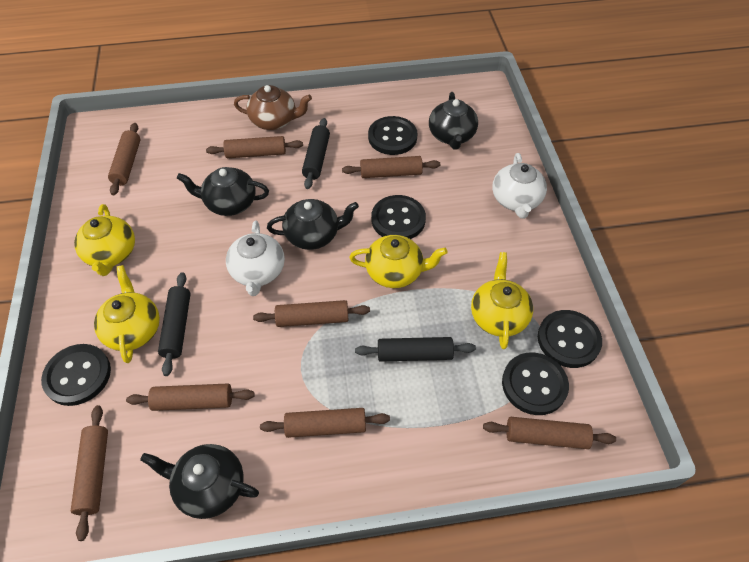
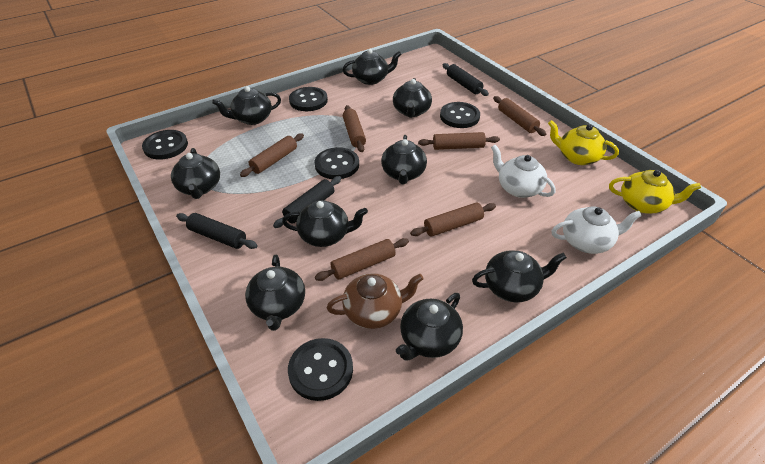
black teapot: 4 -> 9
brown rolling pin: 8 -> 6
yellow teapot: 4 -> 2

